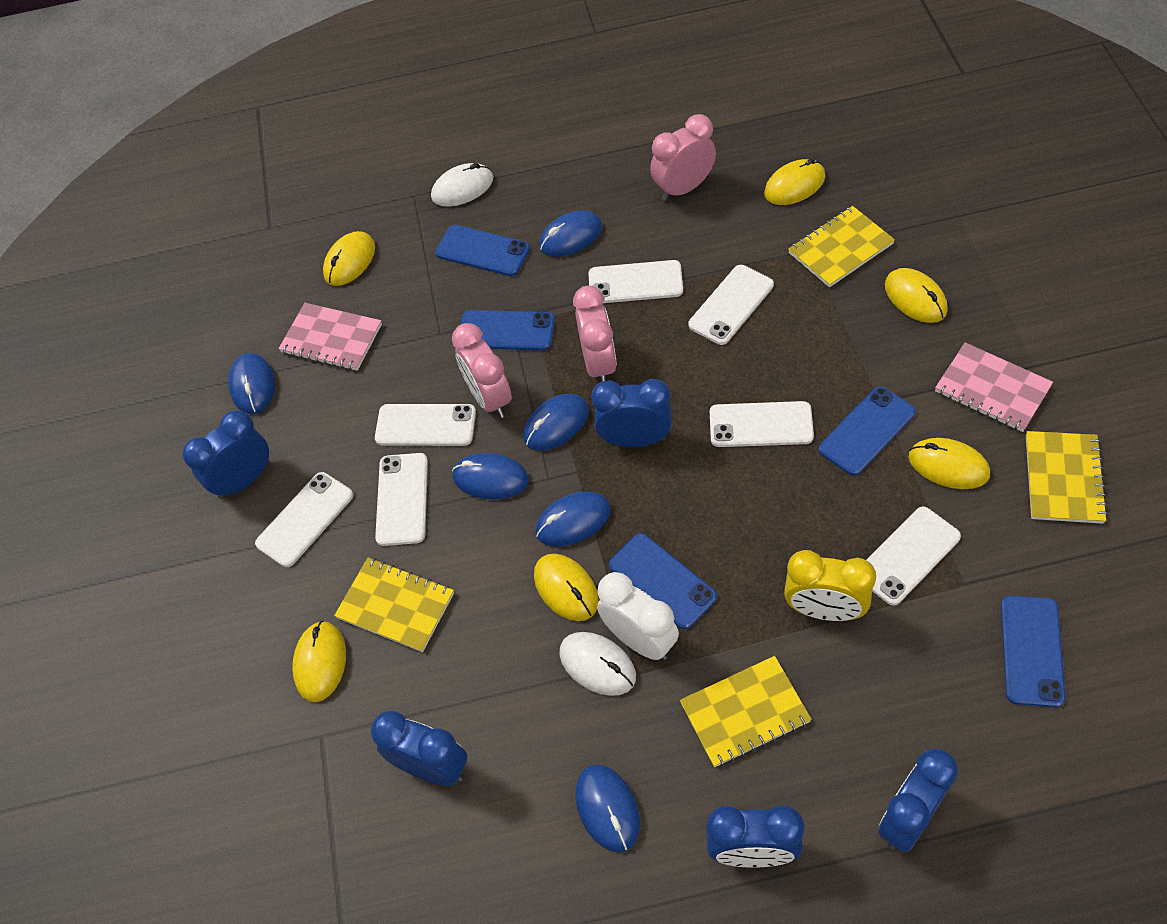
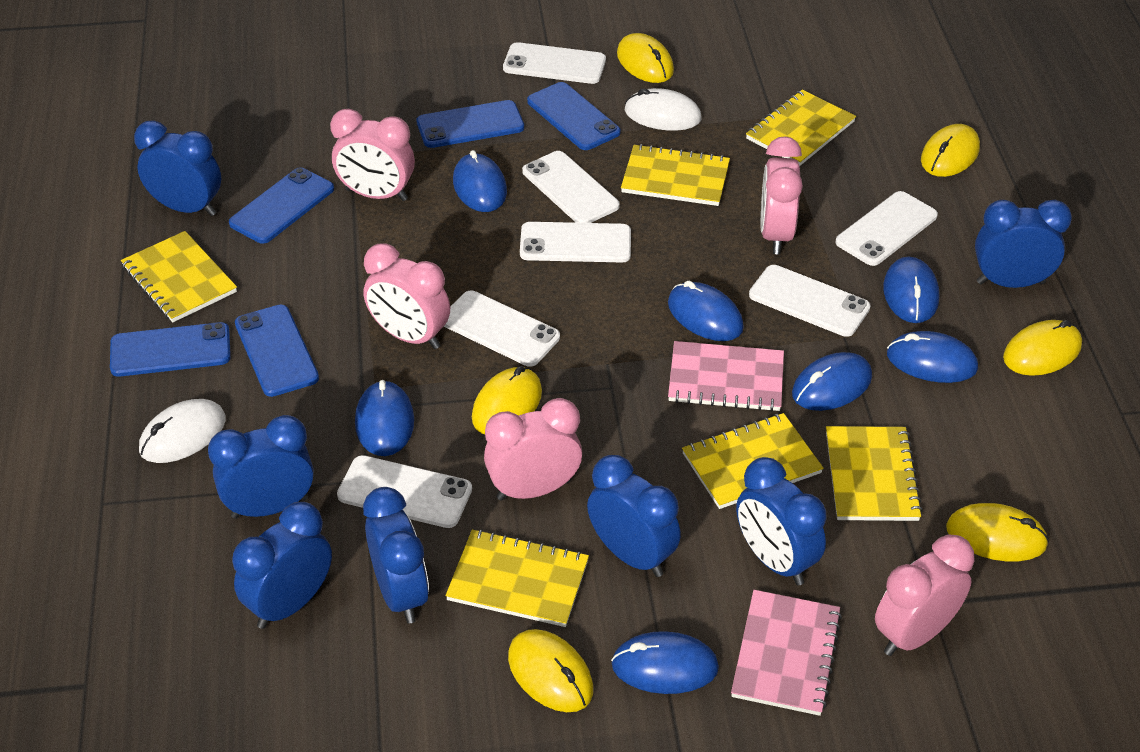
blue clock: 5 -> 7
blue mouse: 6 -> 7
pink clock: 3 -> 5
white clock: 1 -> 0
yellow clock: 1 -> 0
yellow notebook: 4 -> 6

